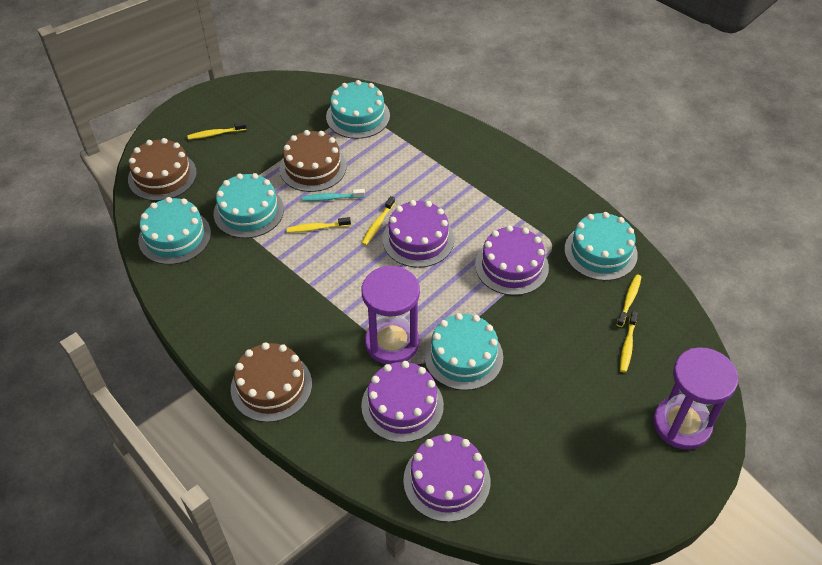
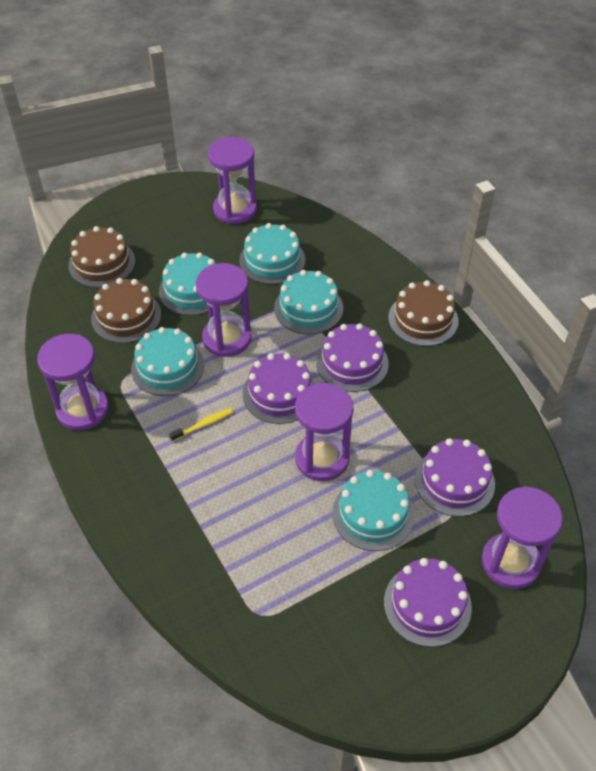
purple hourglass: 2 -> 5
turquoise toothbrush: 1 -> 0
yellow toothbrush: 5 -> 1

